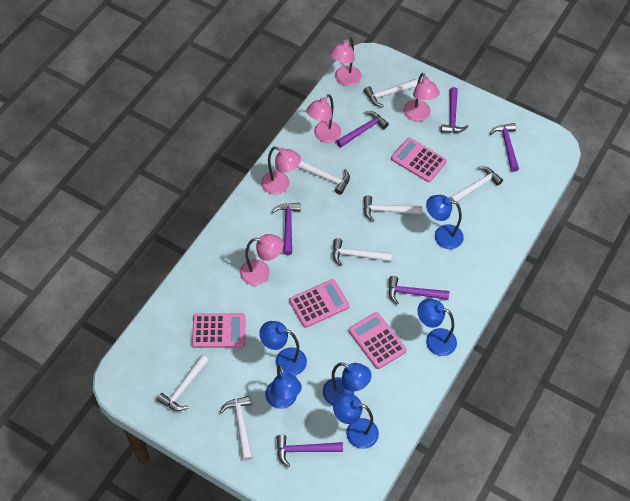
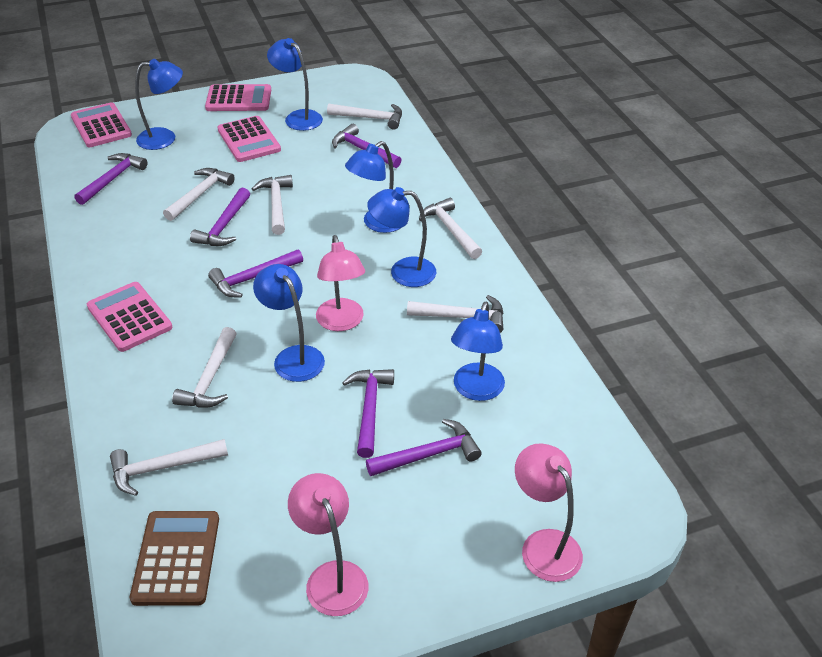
brown calculator: 0 -> 1
pink lamp: 5 -> 3

